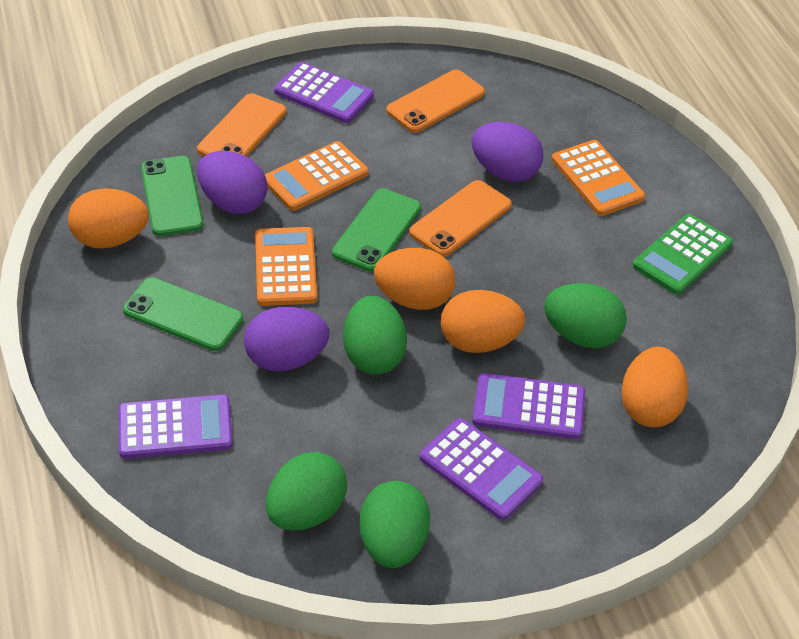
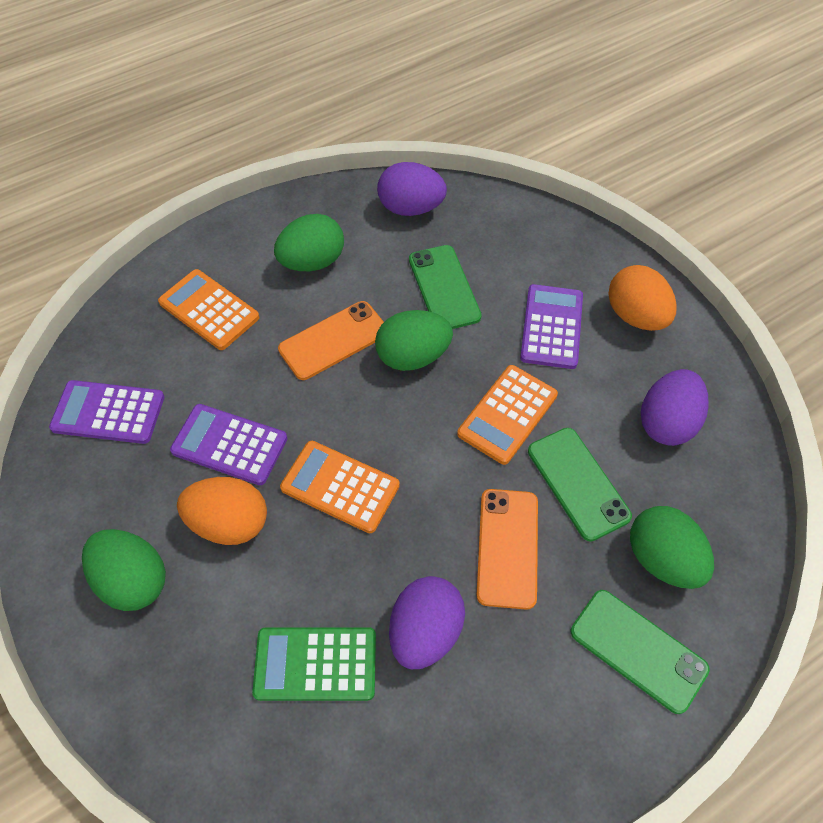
orange egg: 4 -> 2
orange phone: 3 -> 2
purple calculator: 4 -> 3

